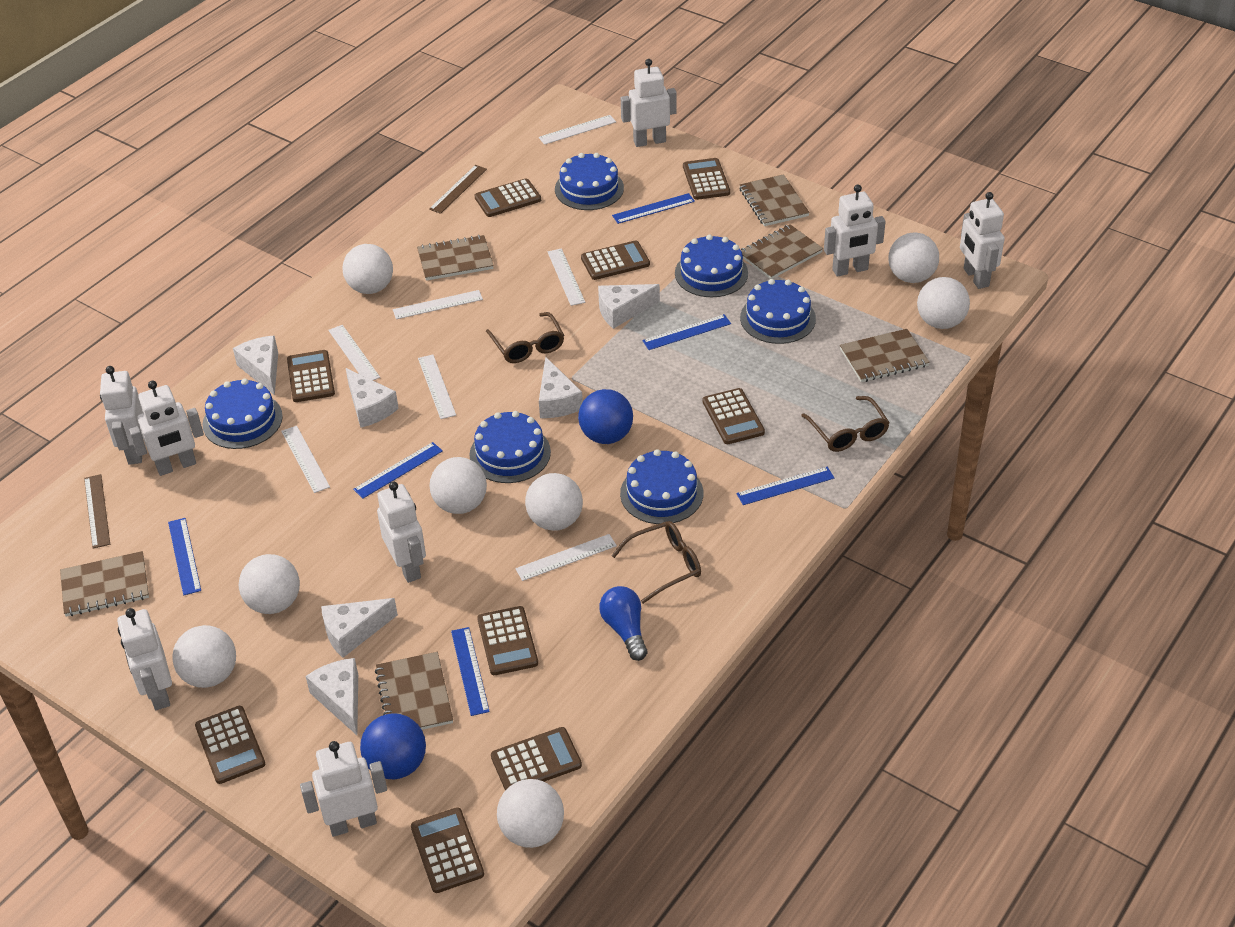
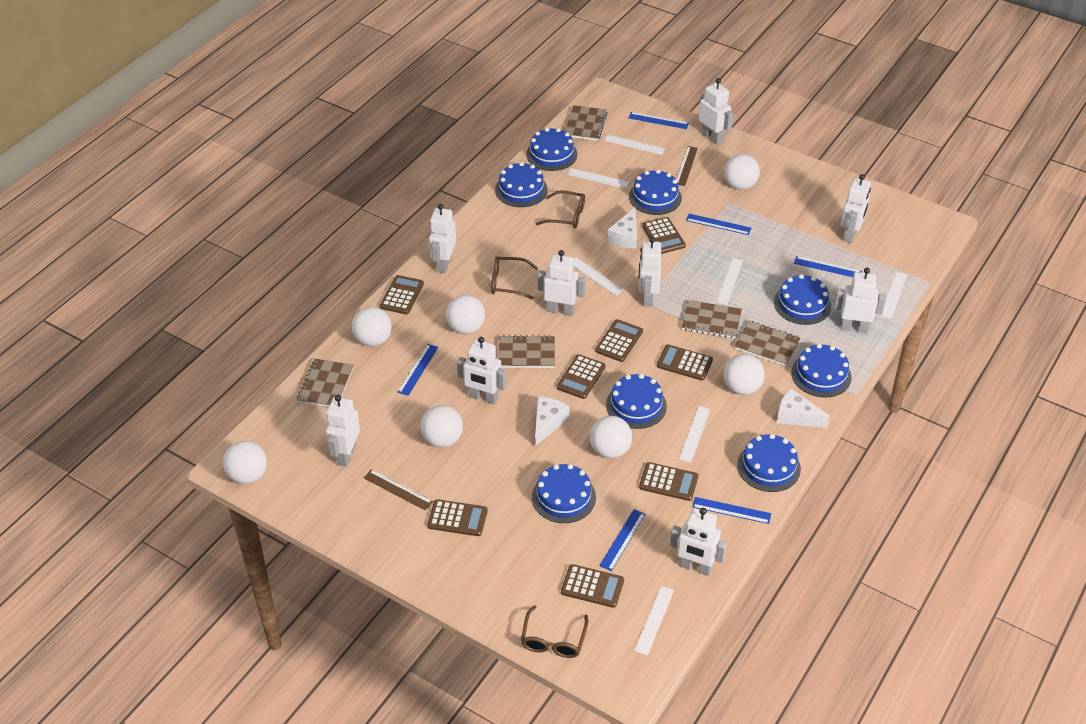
blue ball: 2 -> 0
blue cake: 6 -> 8
blue light bulb: 1 -> 0
brown calculator: 9 -> 8
brown notebook: 6 -> 5
white ball: 8 -> 7
white cheese: 6 -> 3
white robot: 8 -> 9

